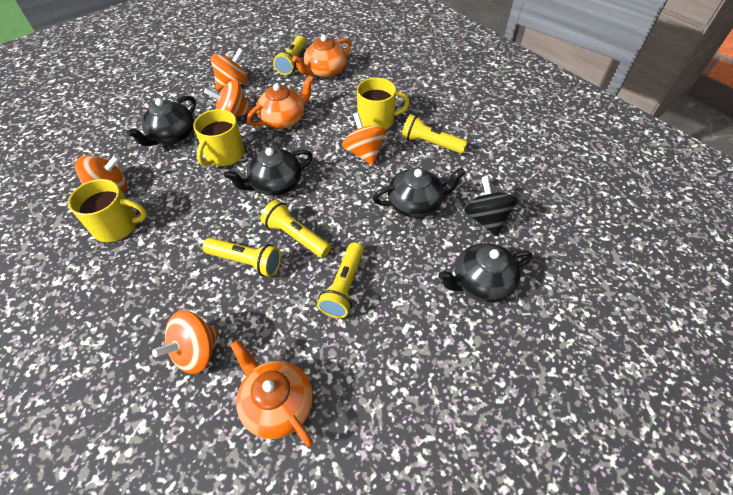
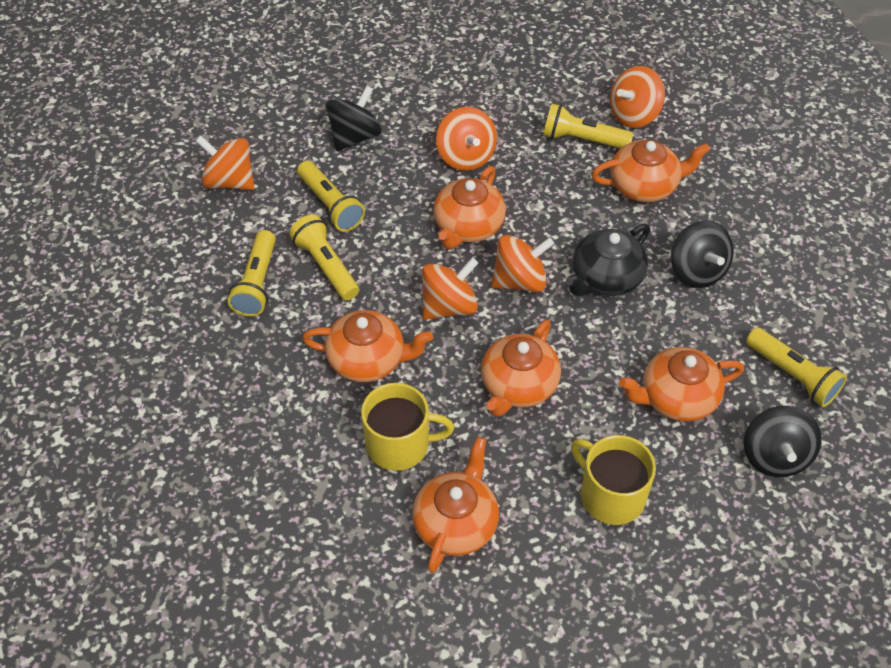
black spinning top: 1 -> 3
black teapot: 4 -> 1
orange teapot: 3 -> 6
yellow mug: 3 -> 2

